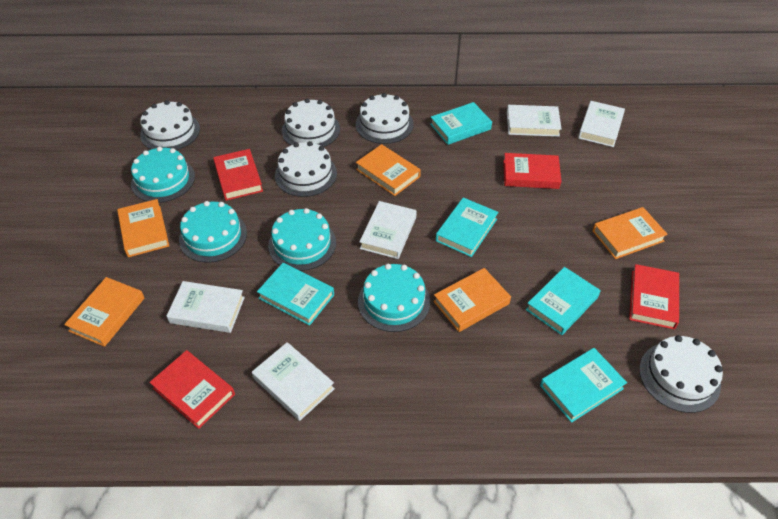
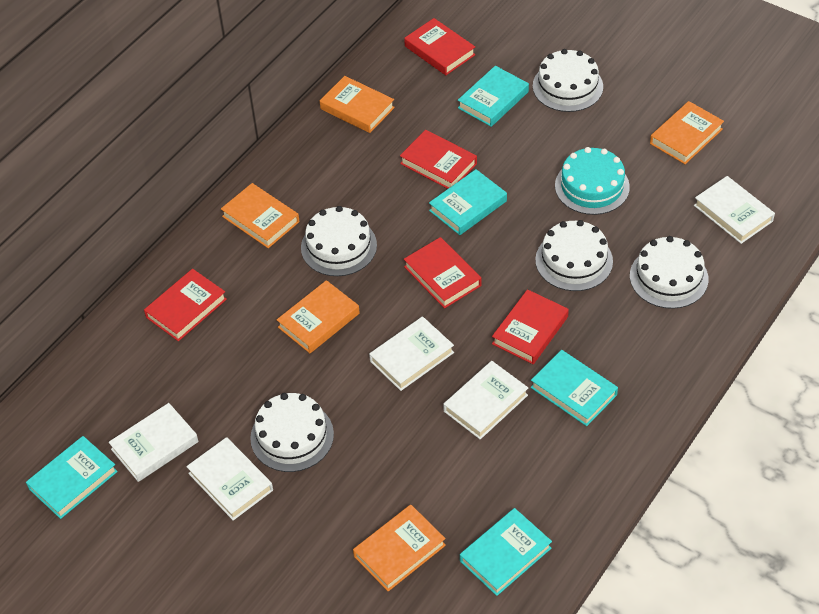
red book: 4 -> 5
turquoise cake: 4 -> 1

